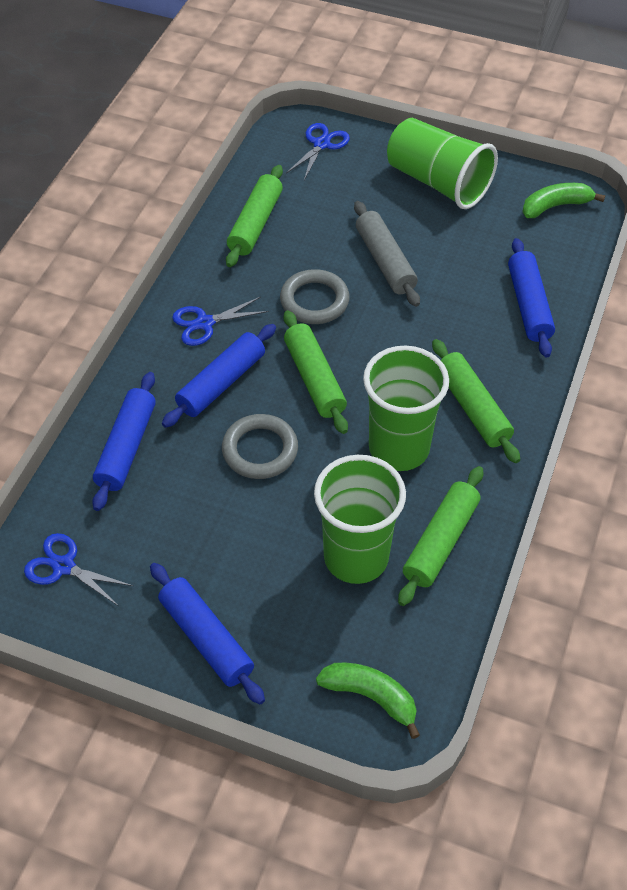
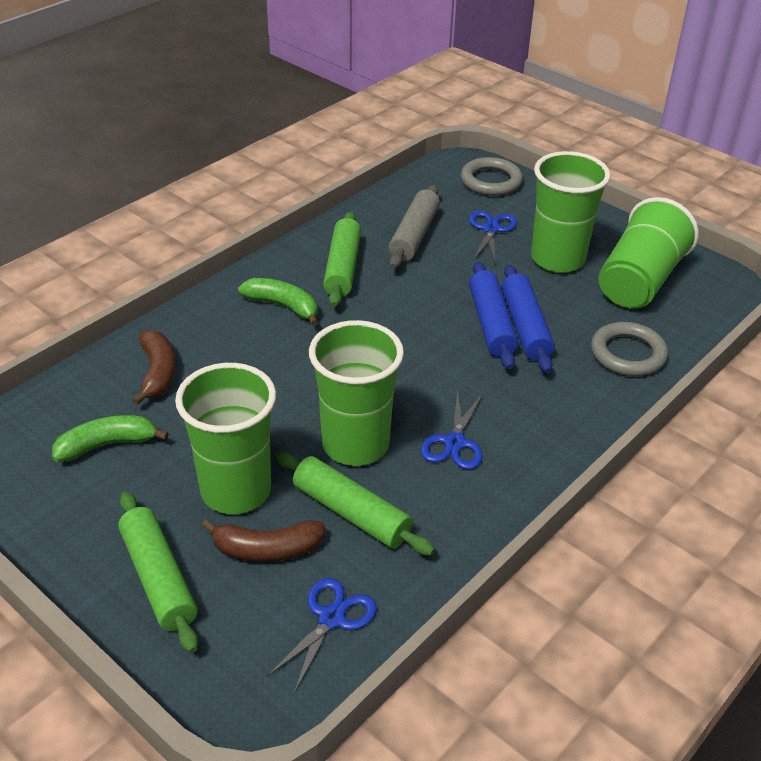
blue rolling pin: 4 -> 2
brown banana: 0 -> 2
green cup: 3 -> 4
green rolling pin: 4 -> 3

